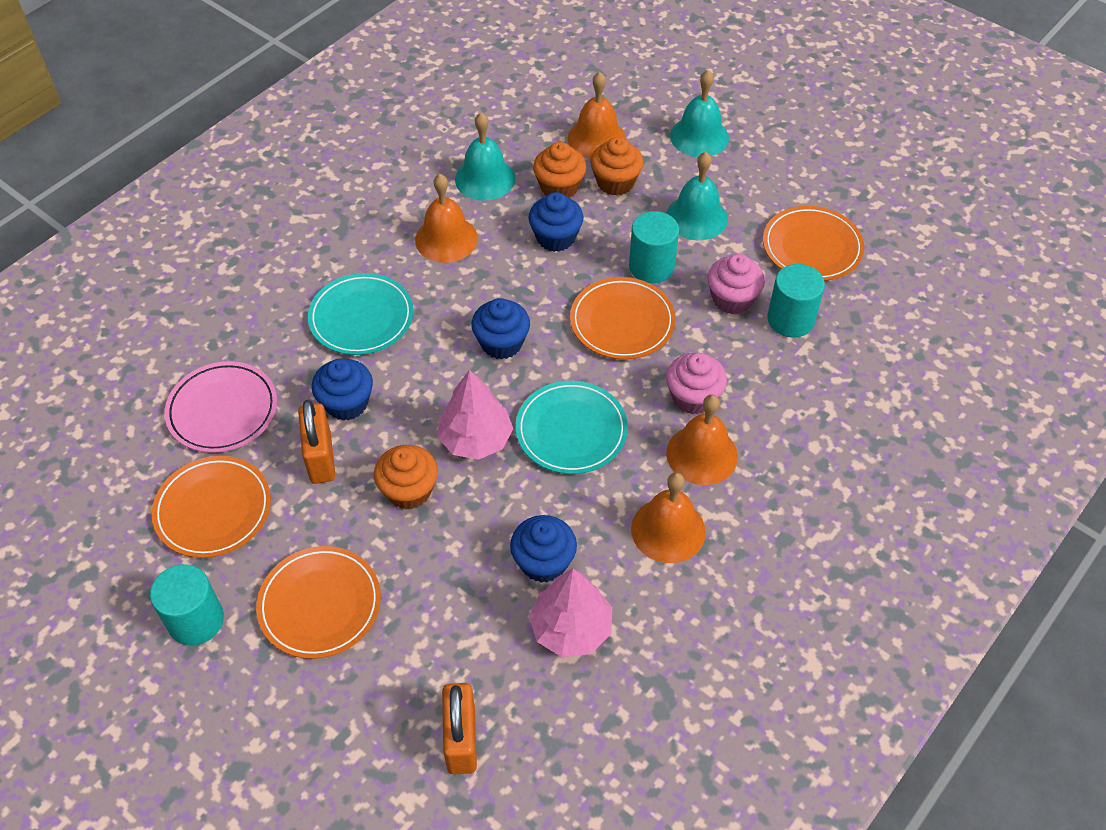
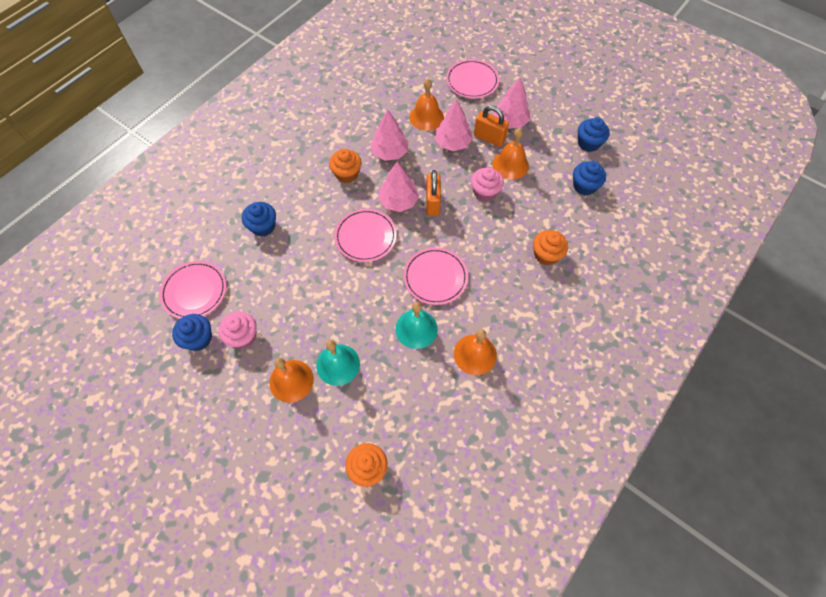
orange plate: 4 -> 0
pink plate: 1 -> 4
pink tree: 2 -> 4
turquoise bell: 3 -> 2
turquoise cylinder: 3 -> 0
turquoise plate: 2 -> 0

